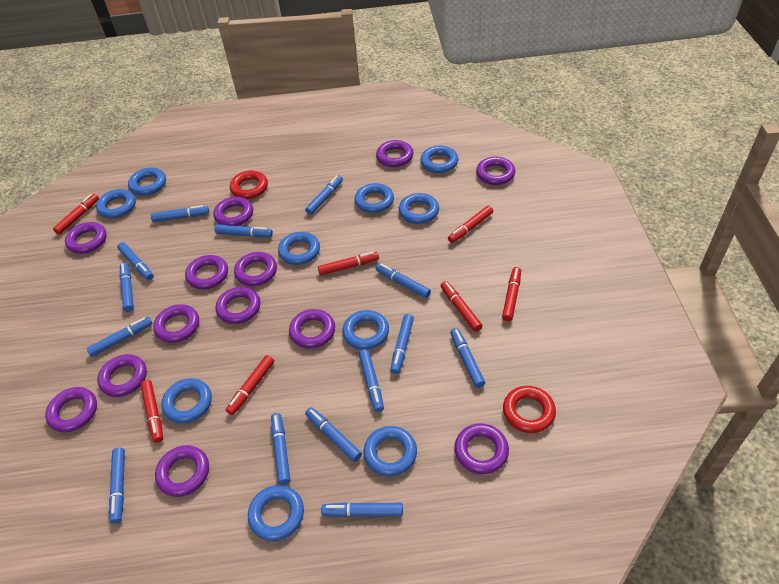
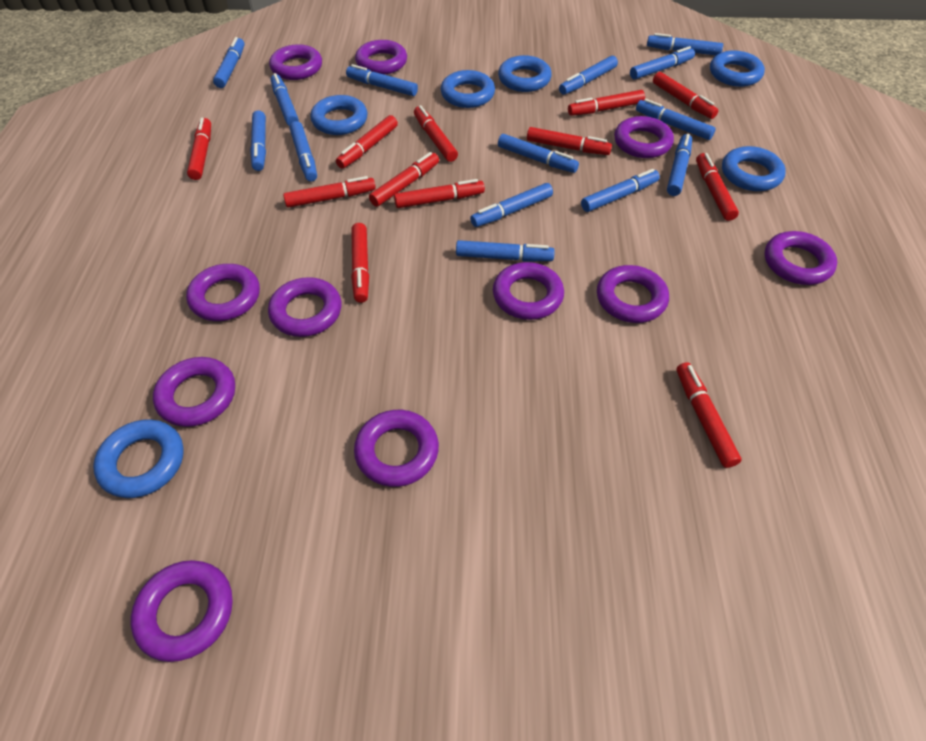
blue ring: 10 -> 6
purple ring: 13 -> 11
red marker: 7 -> 12
red ring: 2 -> 0

